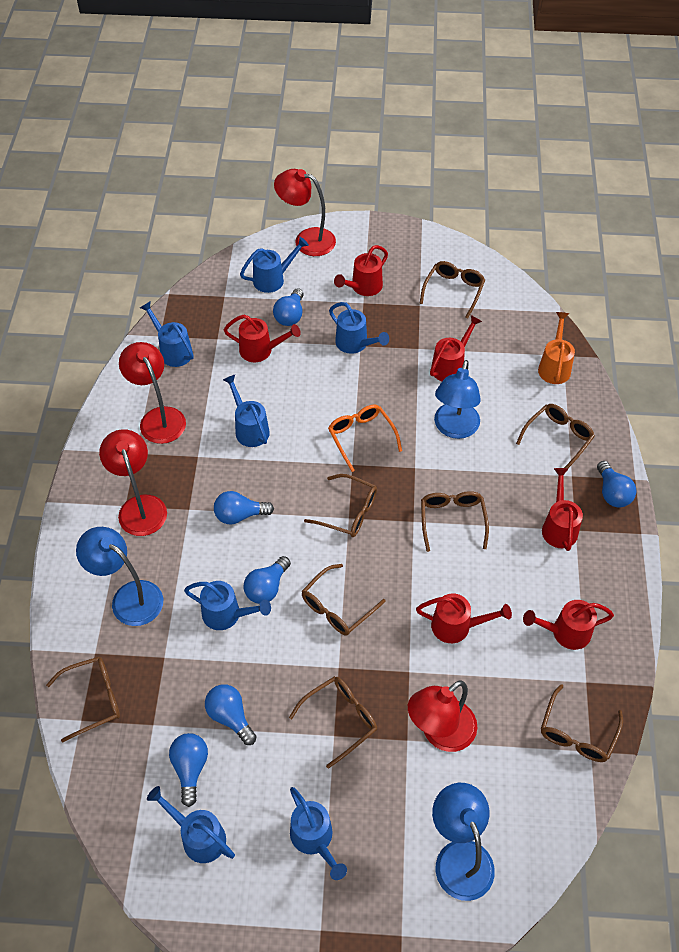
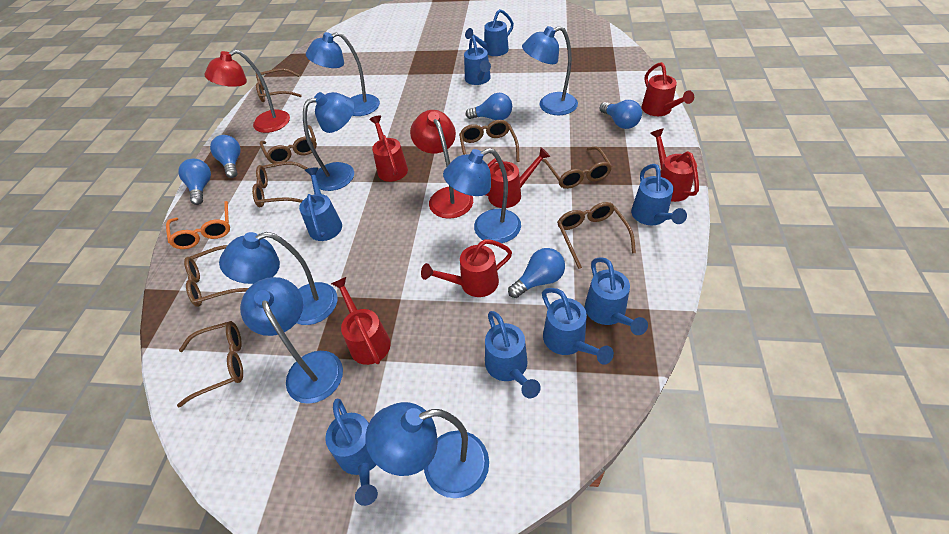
blue lamp: 3 -> 7
blue light bulb: 6 -> 5
blue watering can: 7 -> 8
orange watering can: 1 -> 0
red lamp: 4 -> 2

